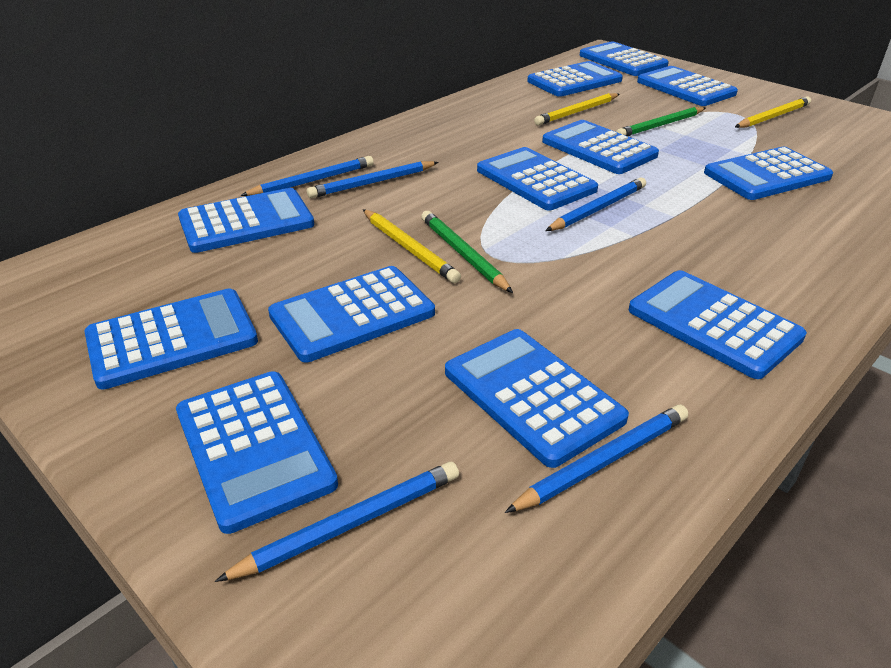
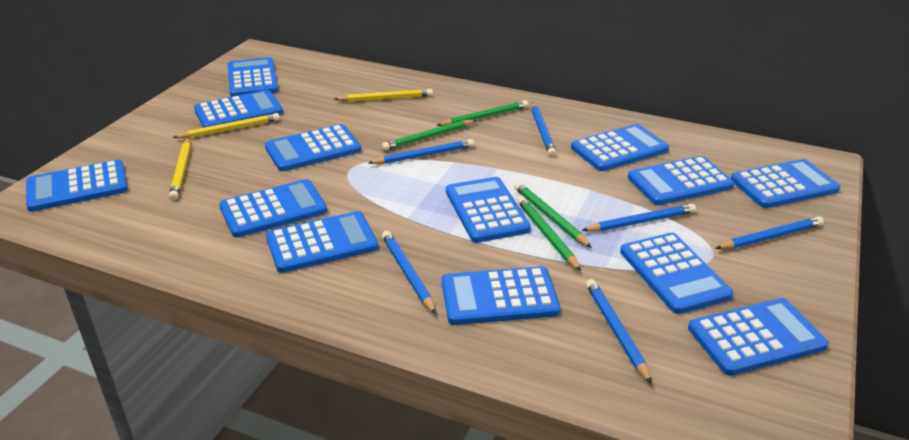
blue calculator: 12 -> 13
blue pencil: 5 -> 6
green pencil: 2 -> 4

